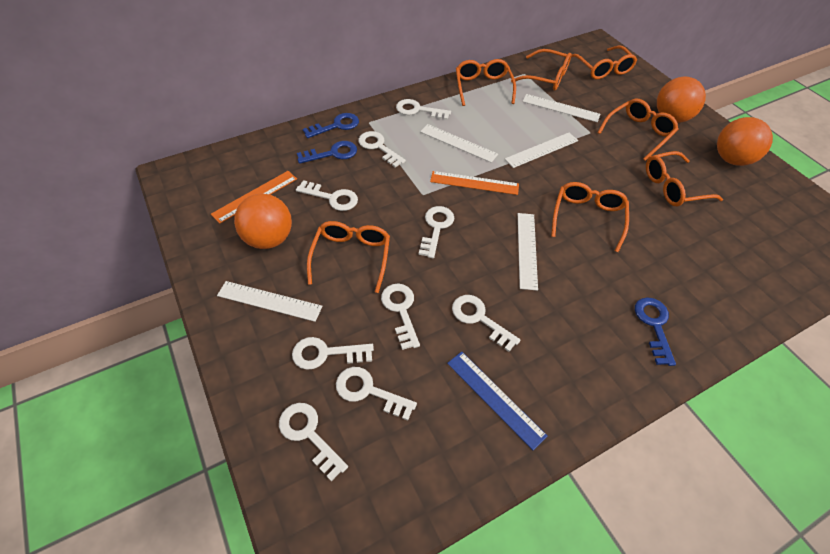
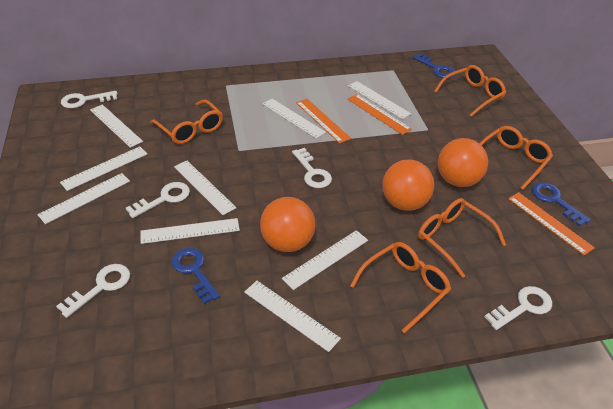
blue ruler: 1 -> 0
orange glasses: 7 -> 5
orange ruler: 2 -> 3
white key: 9 -> 5
white ruler: 5 -> 9

